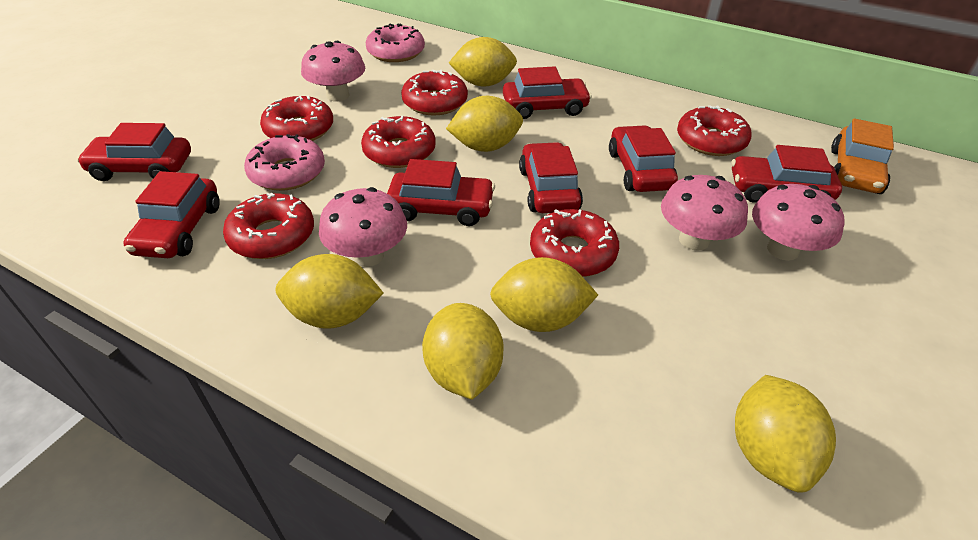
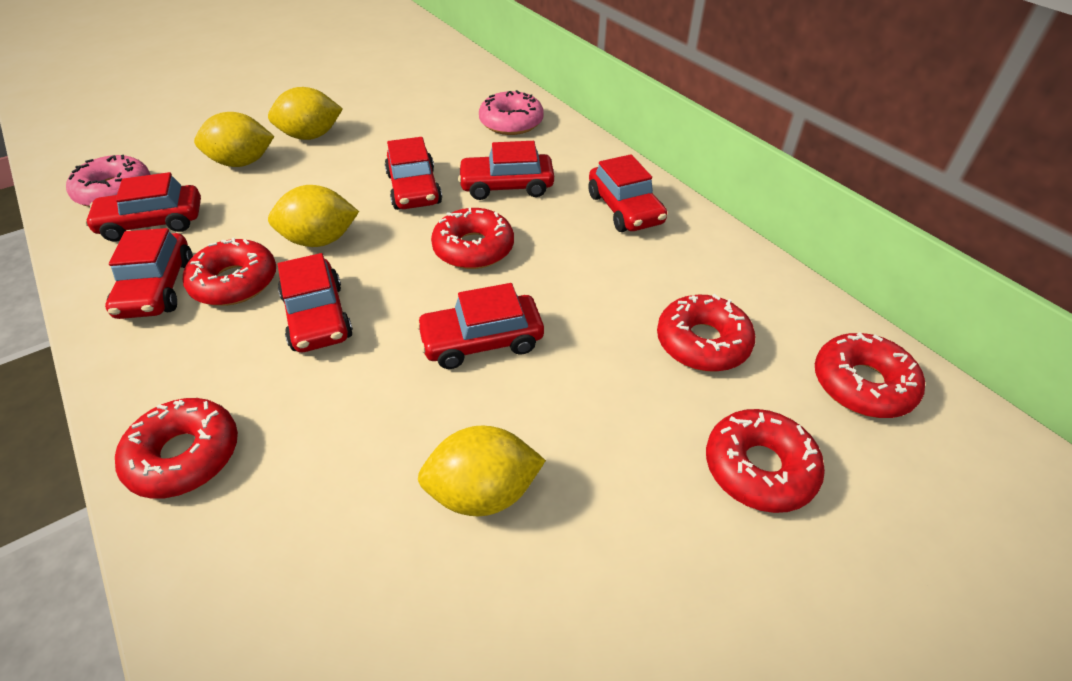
orange car: 1 -> 0
pink mushroom: 4 -> 0
yellow lemon: 6 -> 4

